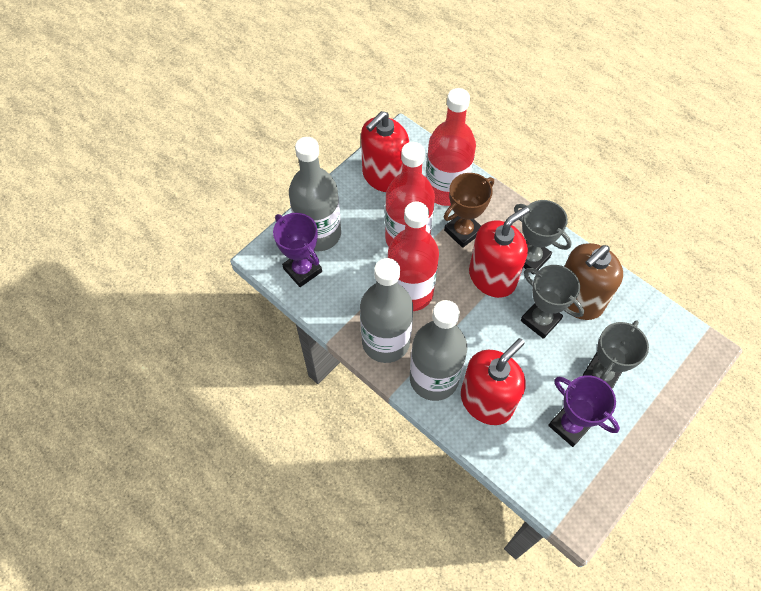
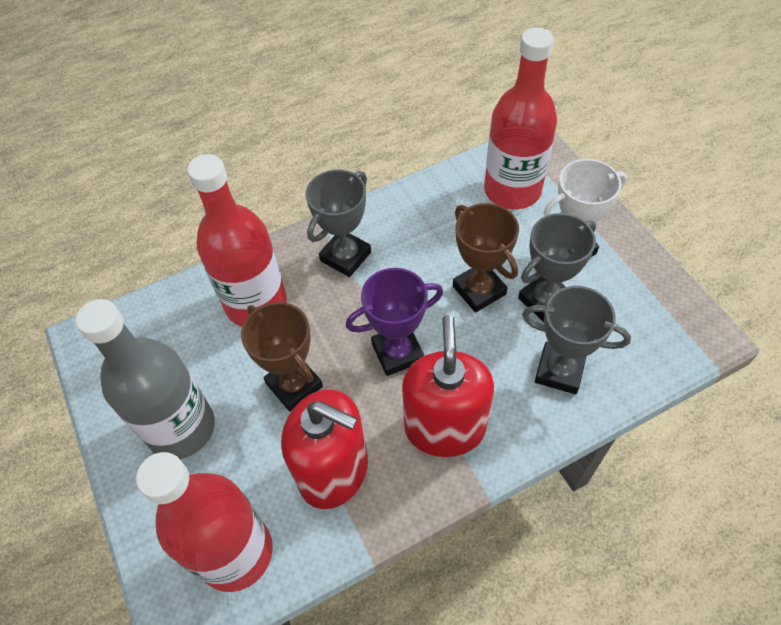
brown soap dispenser: 1 -> 0
brown trophy: 1 -> 2
grey bottle: 3 -> 1
purple trophy: 2 -> 1
red soap dispenser: 3 -> 2
white trophy: 0 -> 1

